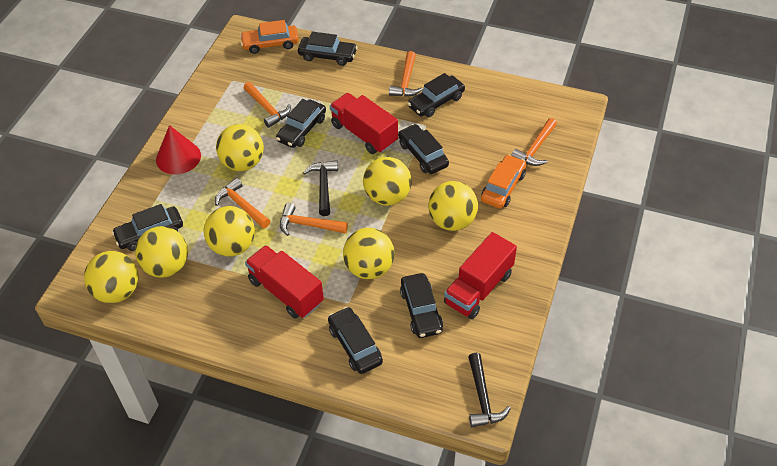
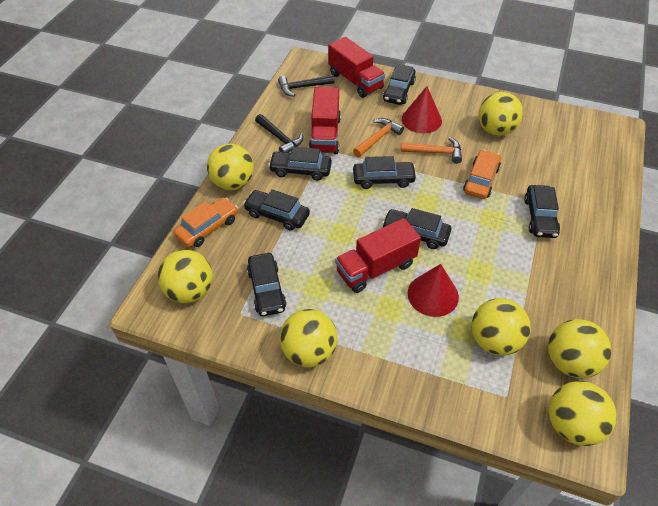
orange hammer: 5 -> 2
red cone: 1 -> 2

